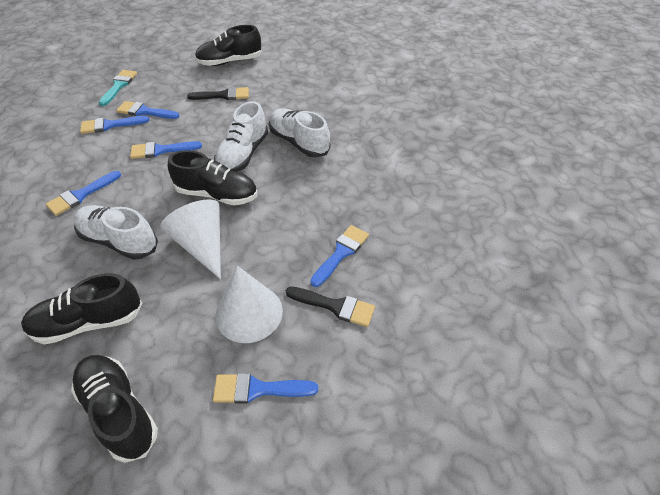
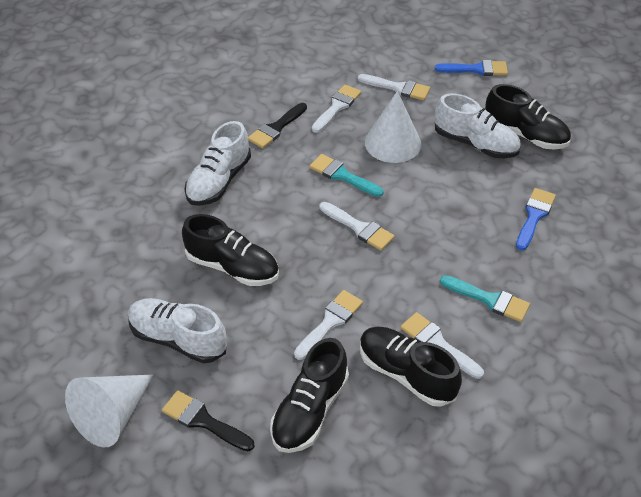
blue brush: 6 -> 2
turquoise brush: 1 -> 2
white brush: 0 -> 5

